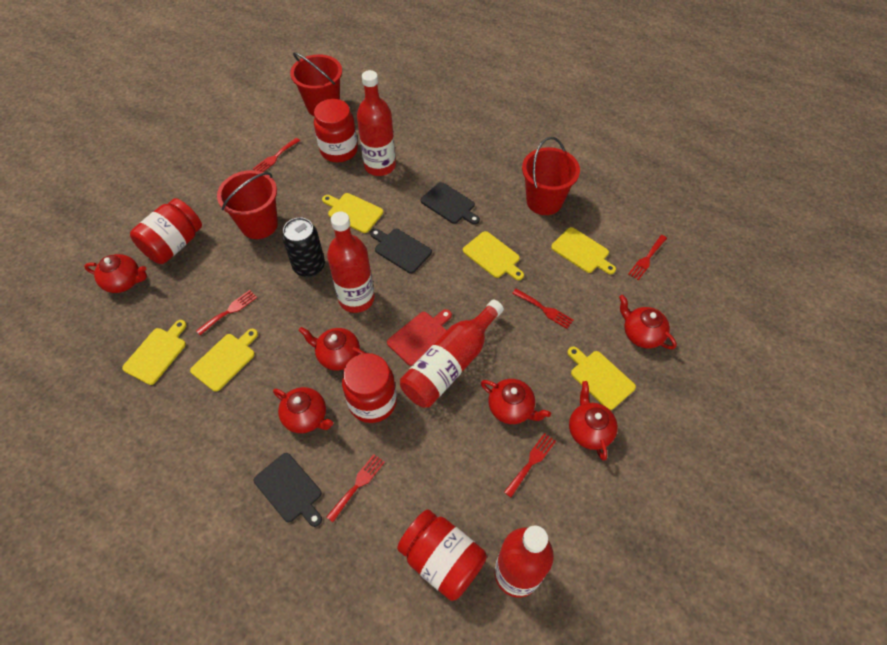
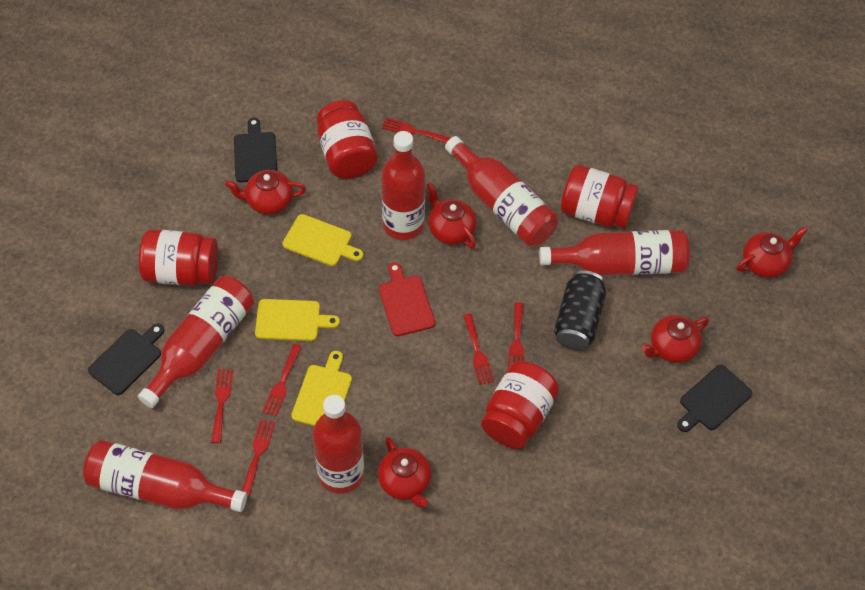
red bottle: 4 -> 6
red bucket: 3 -> 0
red teapot: 6 -> 5
yellow cutting board: 6 -> 3

